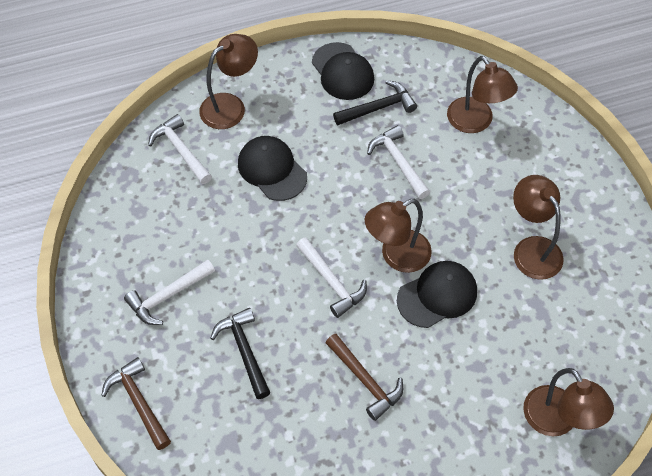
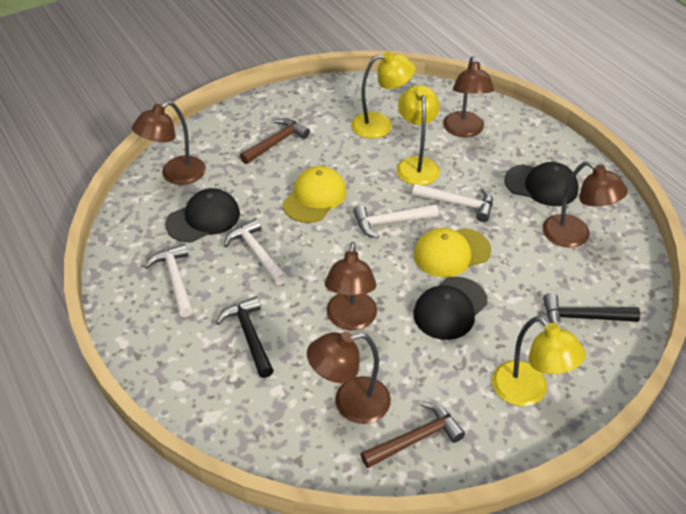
yellow cap: 0 -> 2
yellow lamp: 0 -> 3

